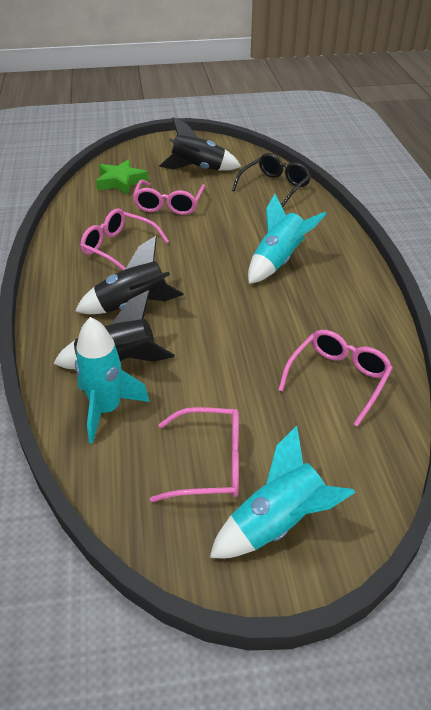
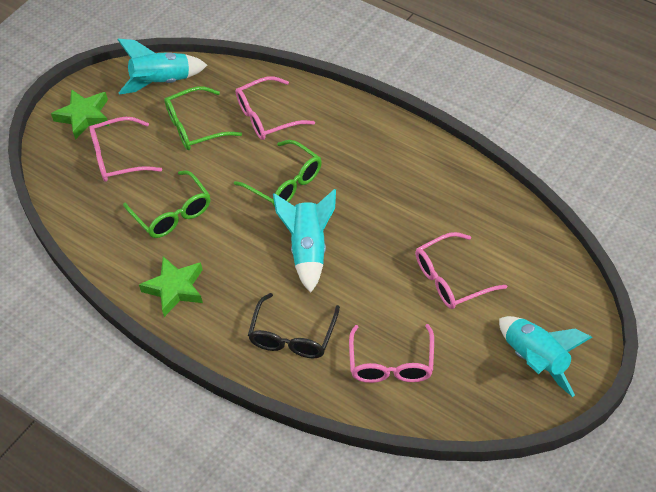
black rocket: 3 -> 0
green glasses: 0 -> 3
green star: 1 -> 2

